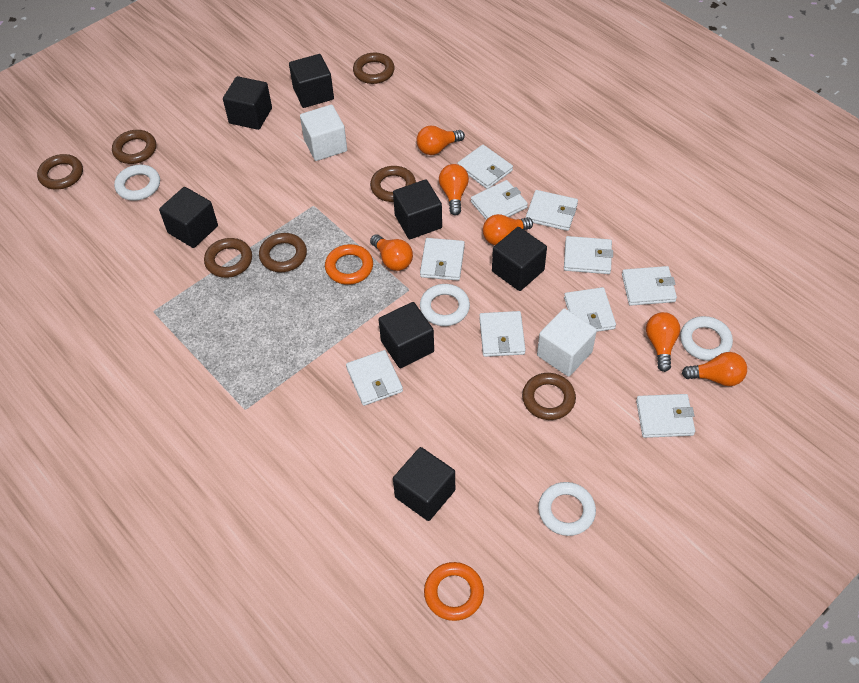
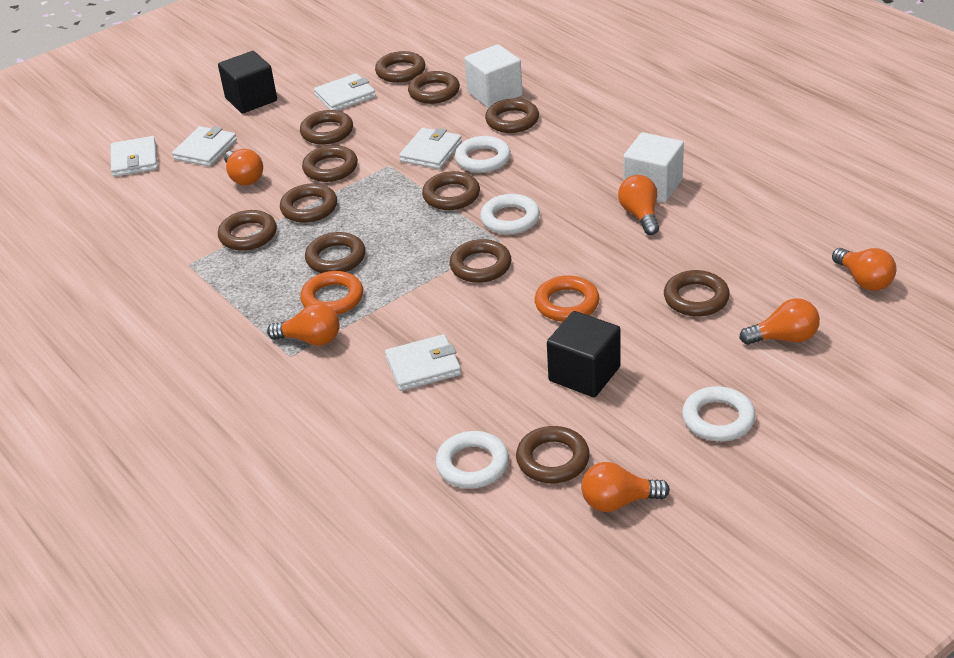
black cube: 7 -> 2
brown ring: 7 -> 12
white wallet: 10 -> 5

